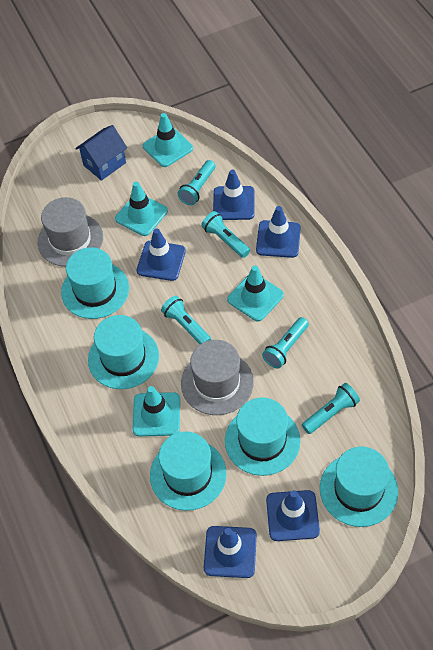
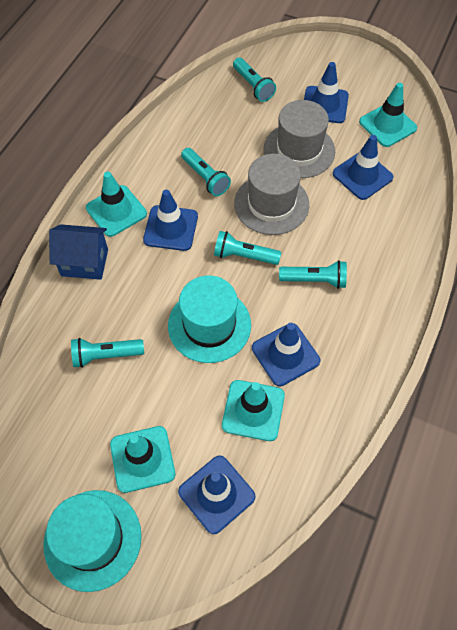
turquoise hat: 5 -> 2

